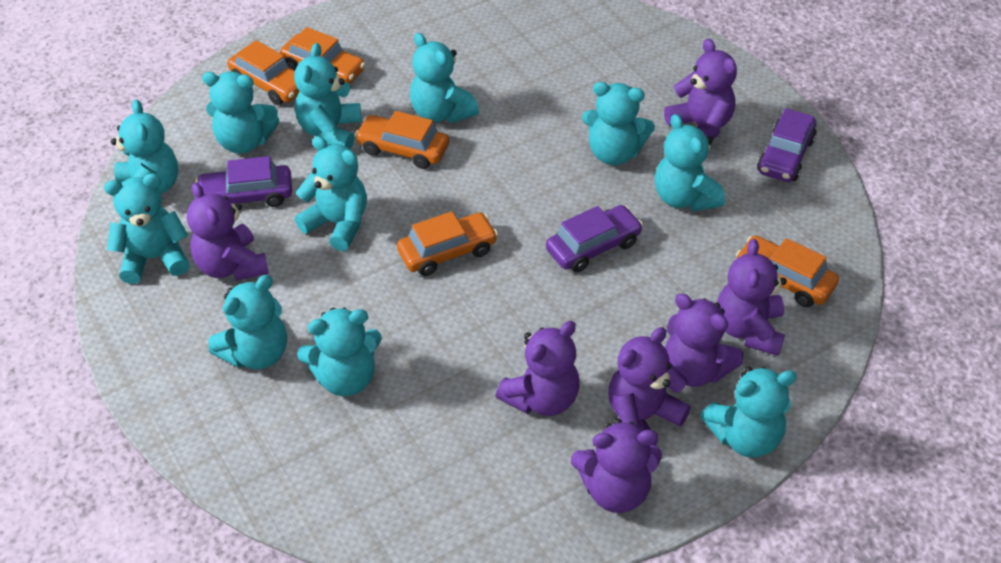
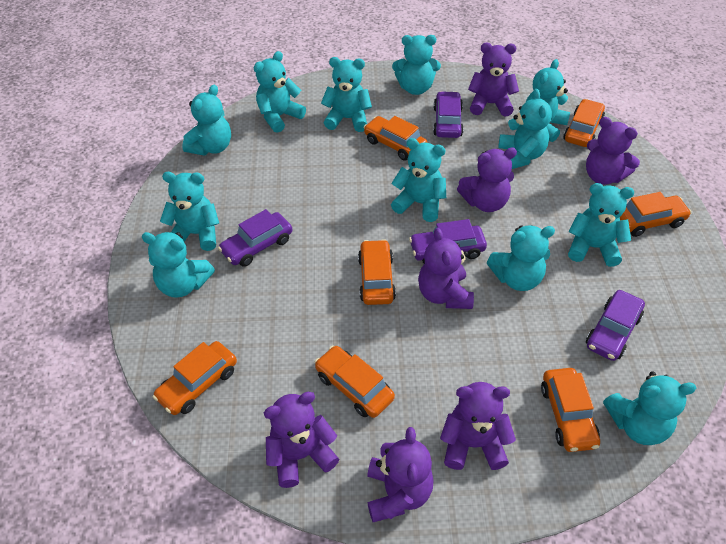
orange car: 5 -> 7
purple car: 3 -> 4
turquoise teddy bear: 11 -> 12

